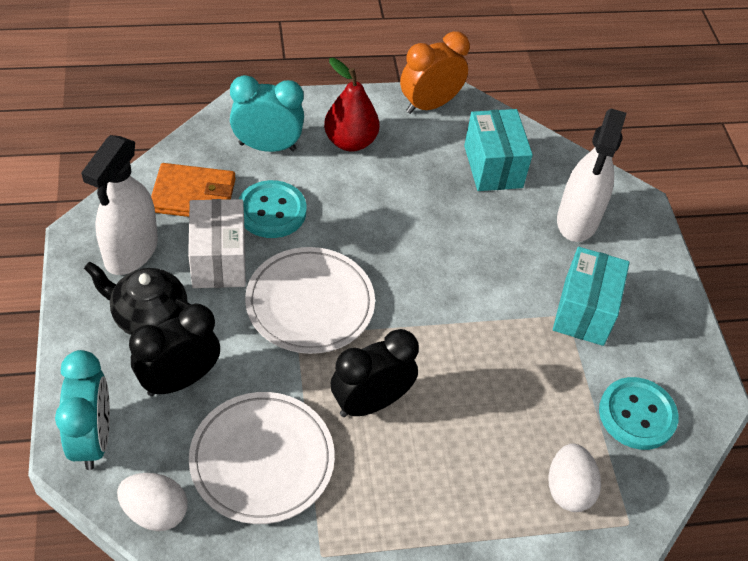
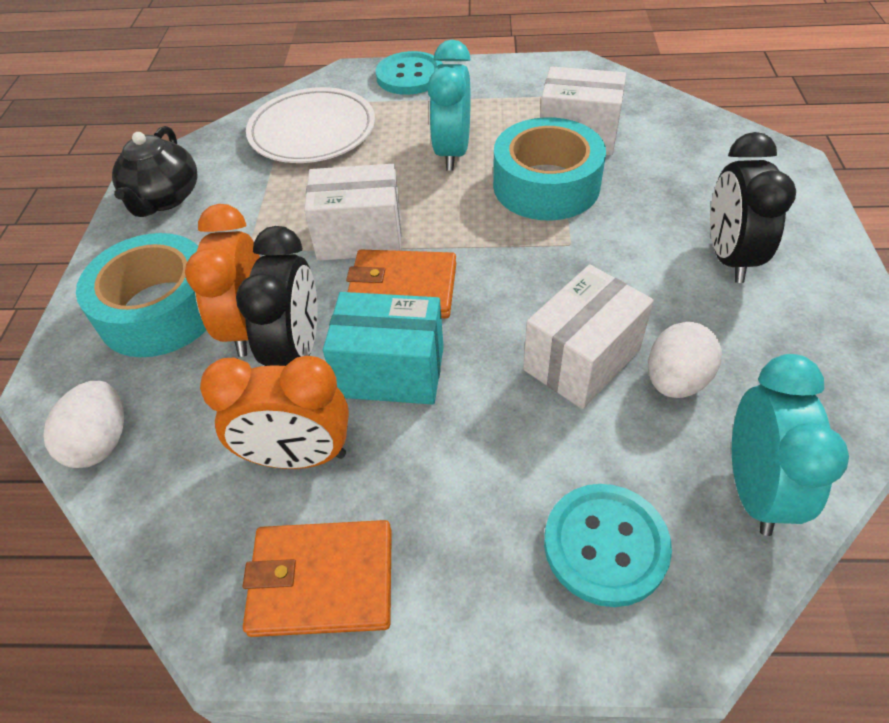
orange clock: 1 -> 2
orange wallet: 1 -> 2
red pear: 1 -> 0
turquoise box: 2 -> 1
turquoise tape: 0 -> 2
white box: 1 -> 3
white plate: 2 -> 1
white spray bottle: 2 -> 0

